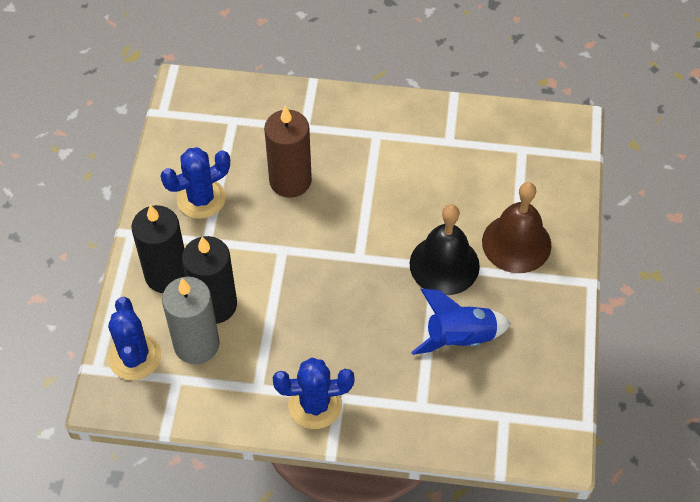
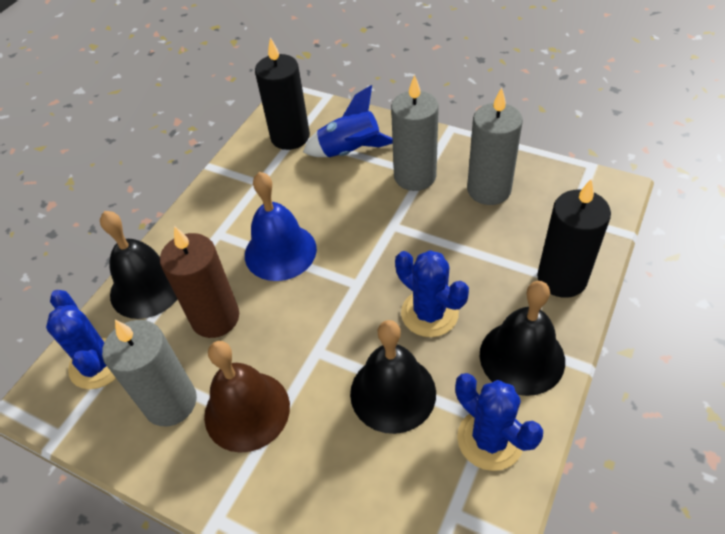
black bell: 1 -> 3
blue bell: 0 -> 1
grey candle: 1 -> 3

